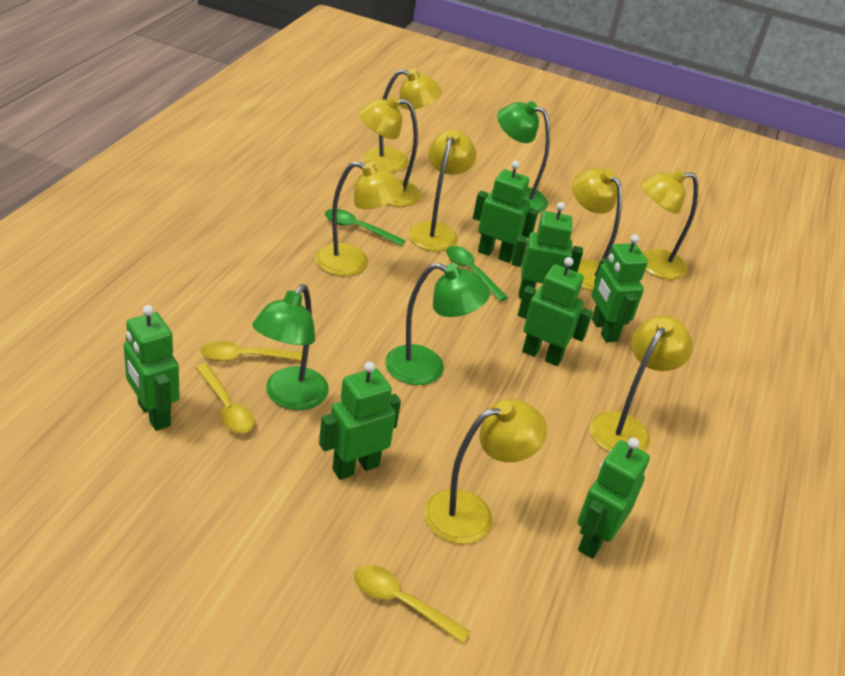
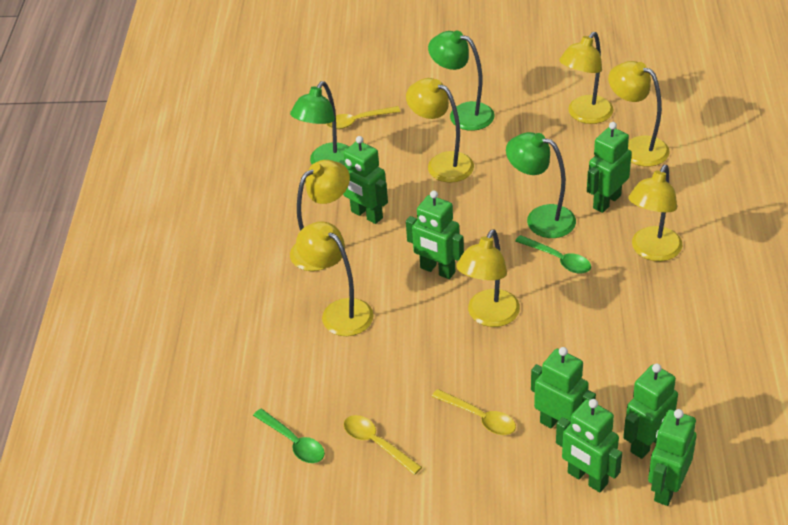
yellow lamp: 8 -> 7

